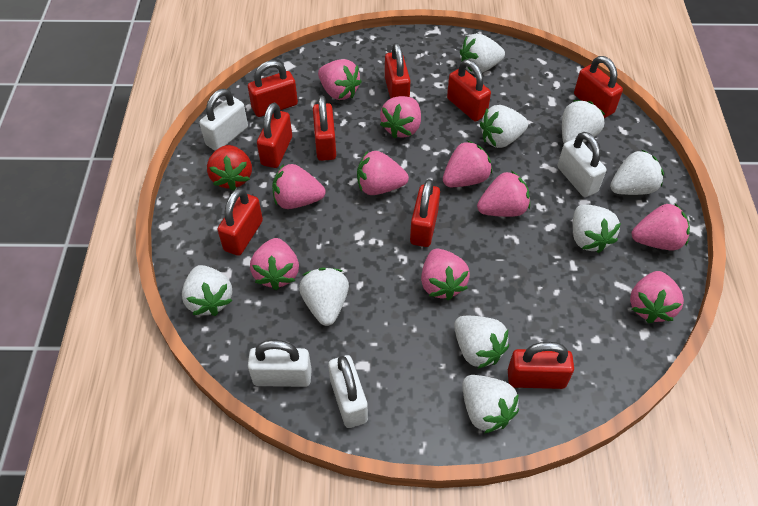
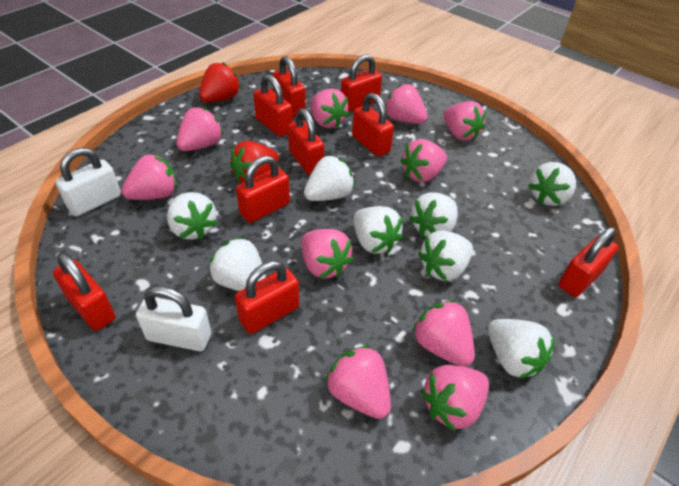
red strawberry: 1 -> 2
white padlock: 4 -> 2
white strawberry: 9 -> 8

